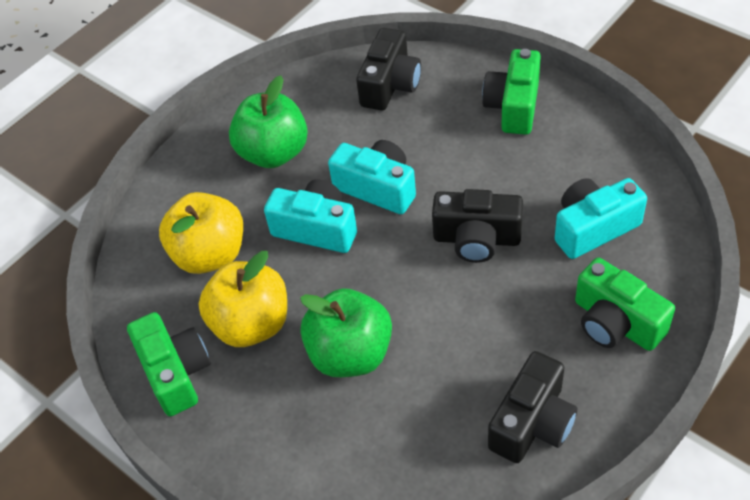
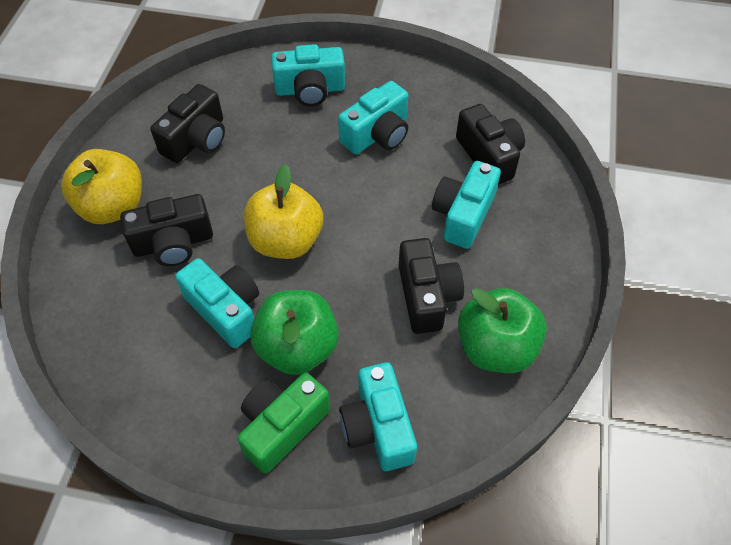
black camera: 3 -> 4
green camera: 3 -> 1
turquoise camera: 3 -> 5

